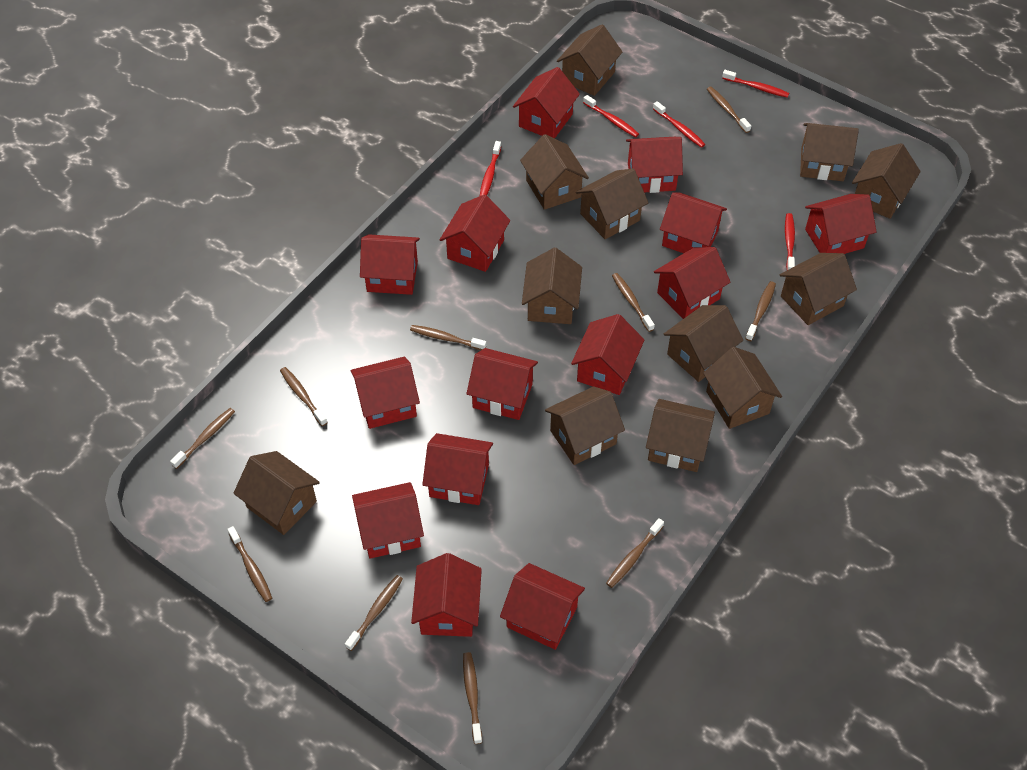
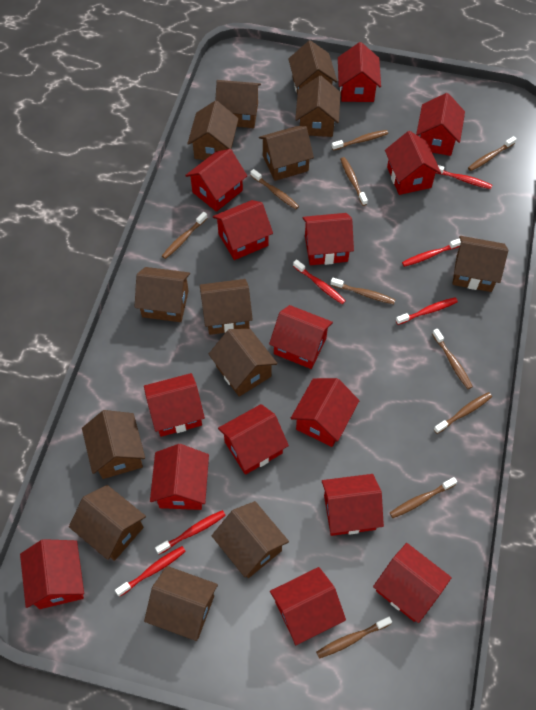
brown house: 12 -> 13
red house: 14 -> 15
red toothbrush: 5 -> 6

